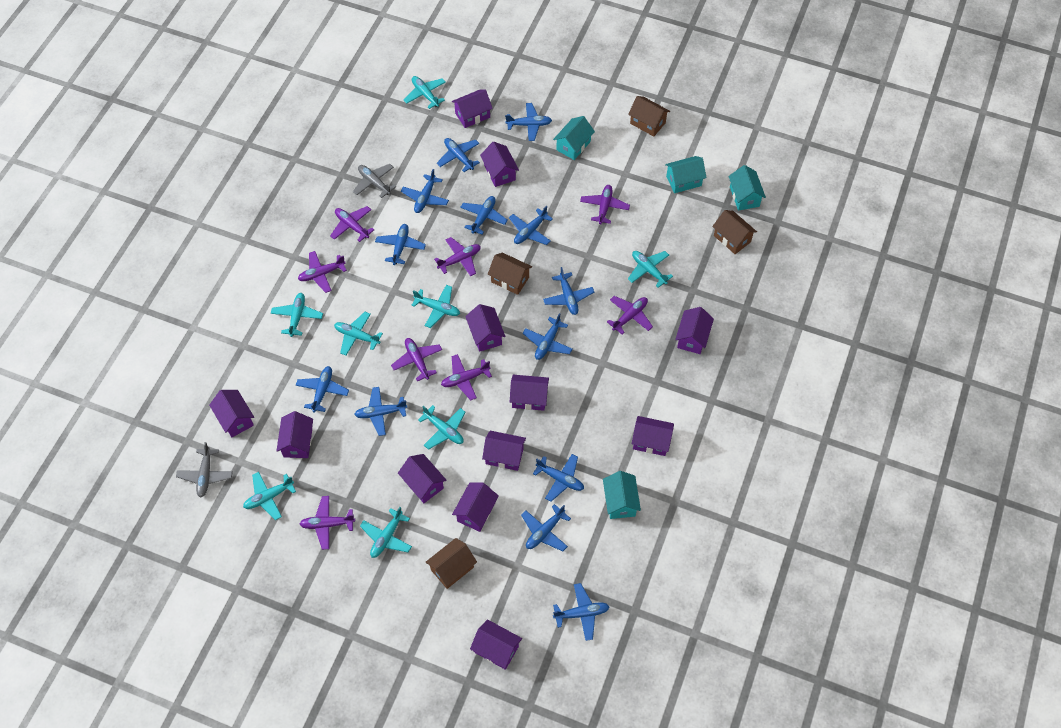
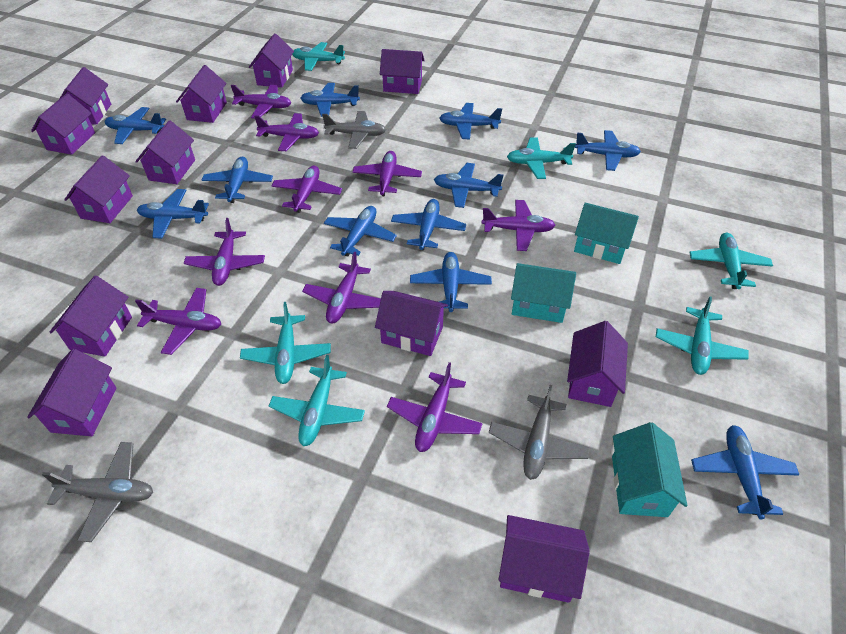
blue plane: 13 -> 11
brown house: 4 -> 0
grey plane: 2 -> 3
purple plane: 8 -> 9
turquoise house: 4 -> 3
turquoise plane: 8 -> 6

